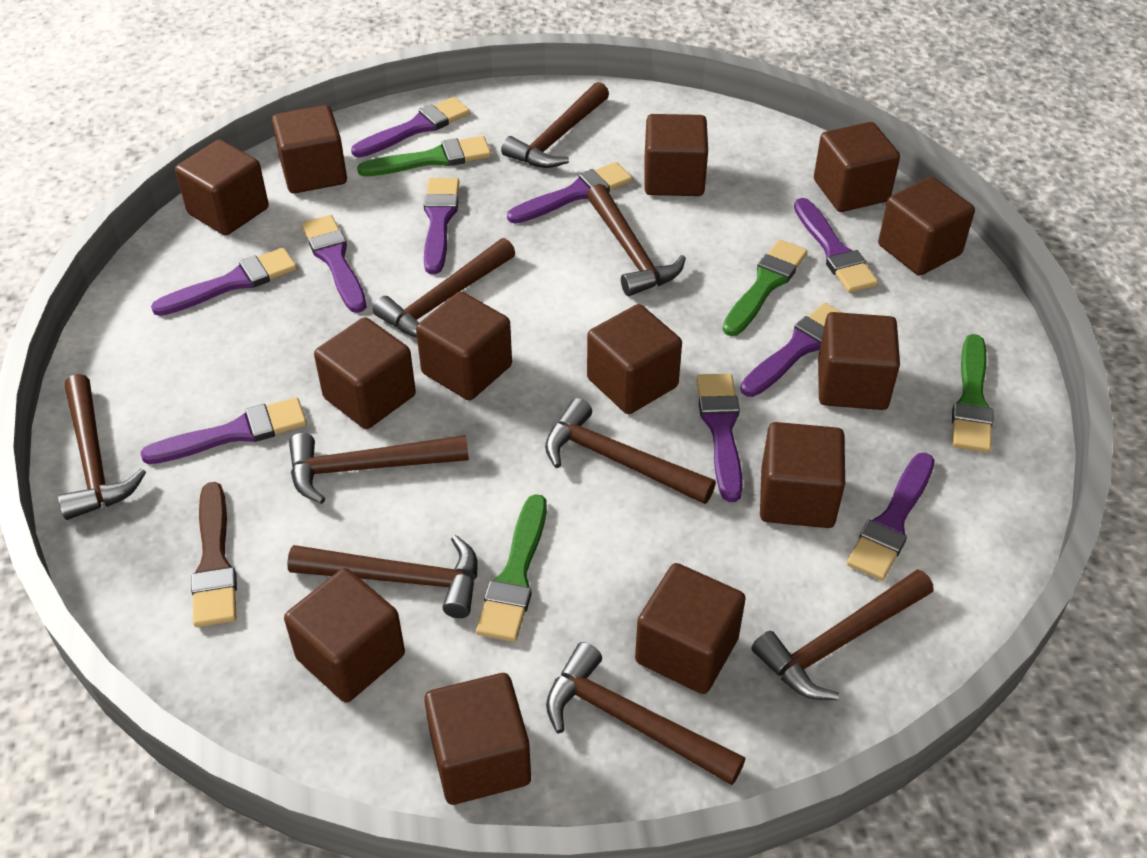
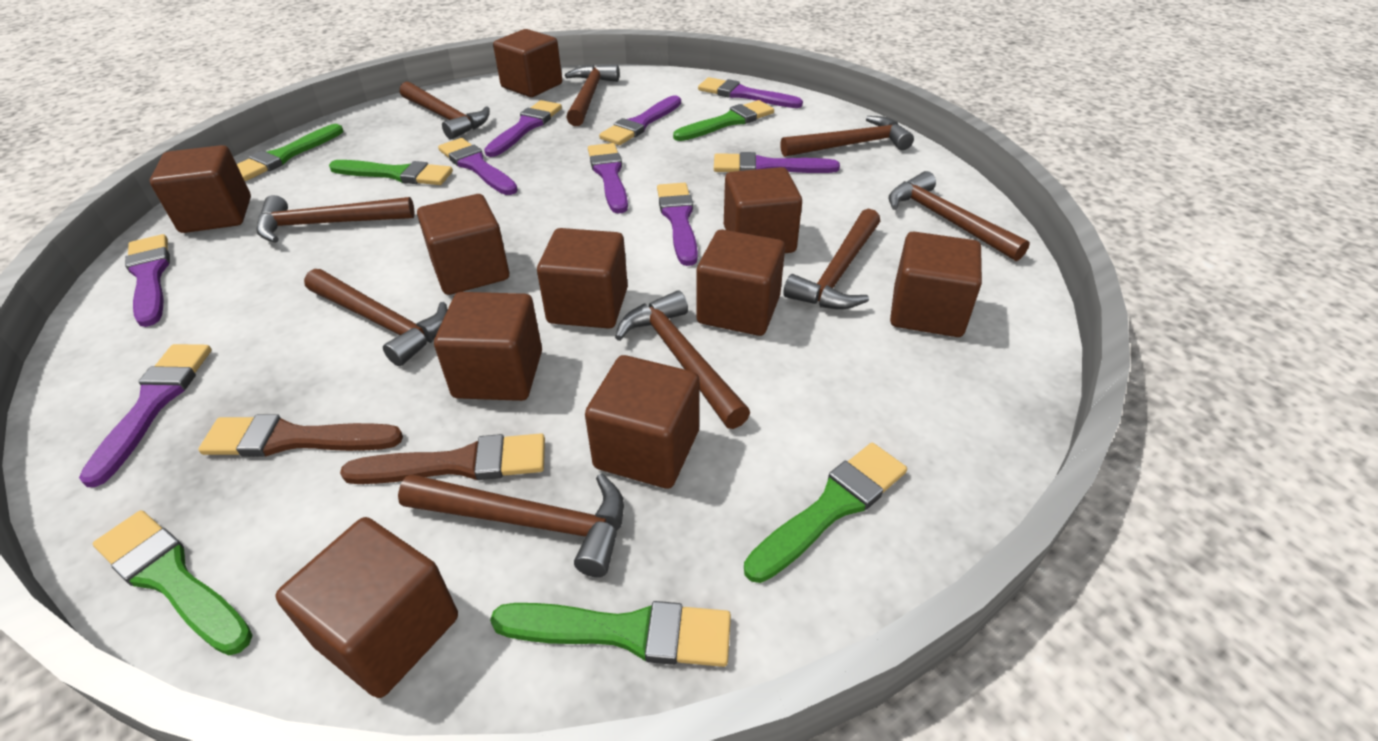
brown brush: 1 -> 2
brown cube: 13 -> 10
green brush: 4 -> 6
purple brush: 10 -> 9

